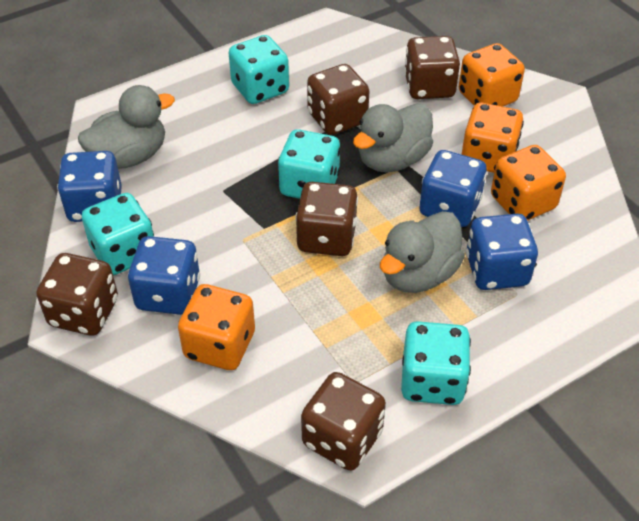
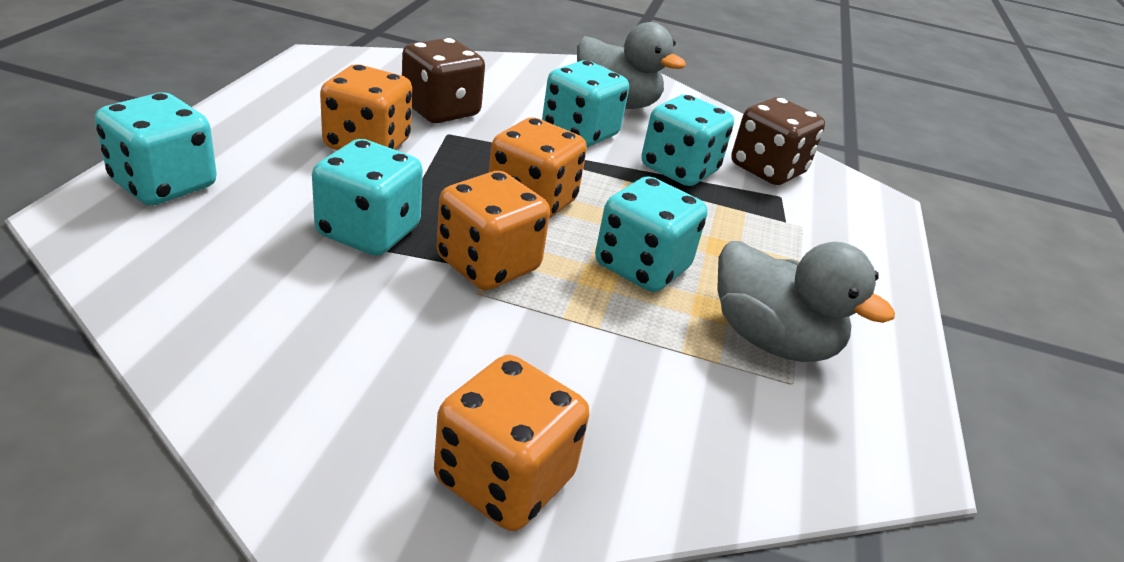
blue dice: 4 -> 0
brown dice: 5 -> 2
grey duck: 3 -> 2
turquoise dice: 4 -> 5

